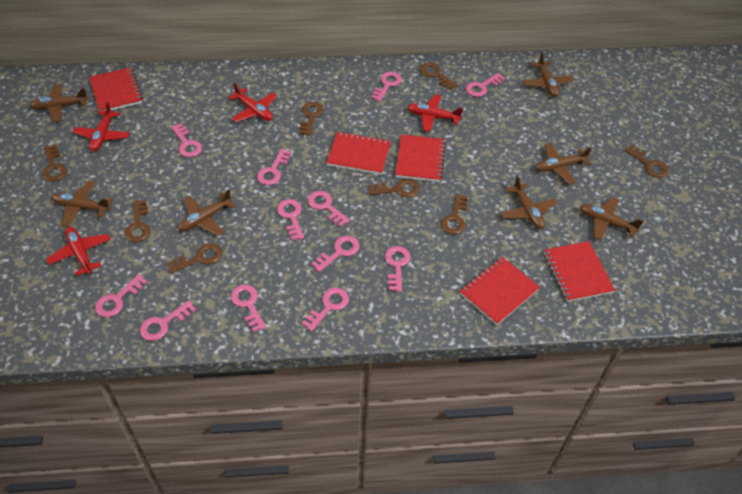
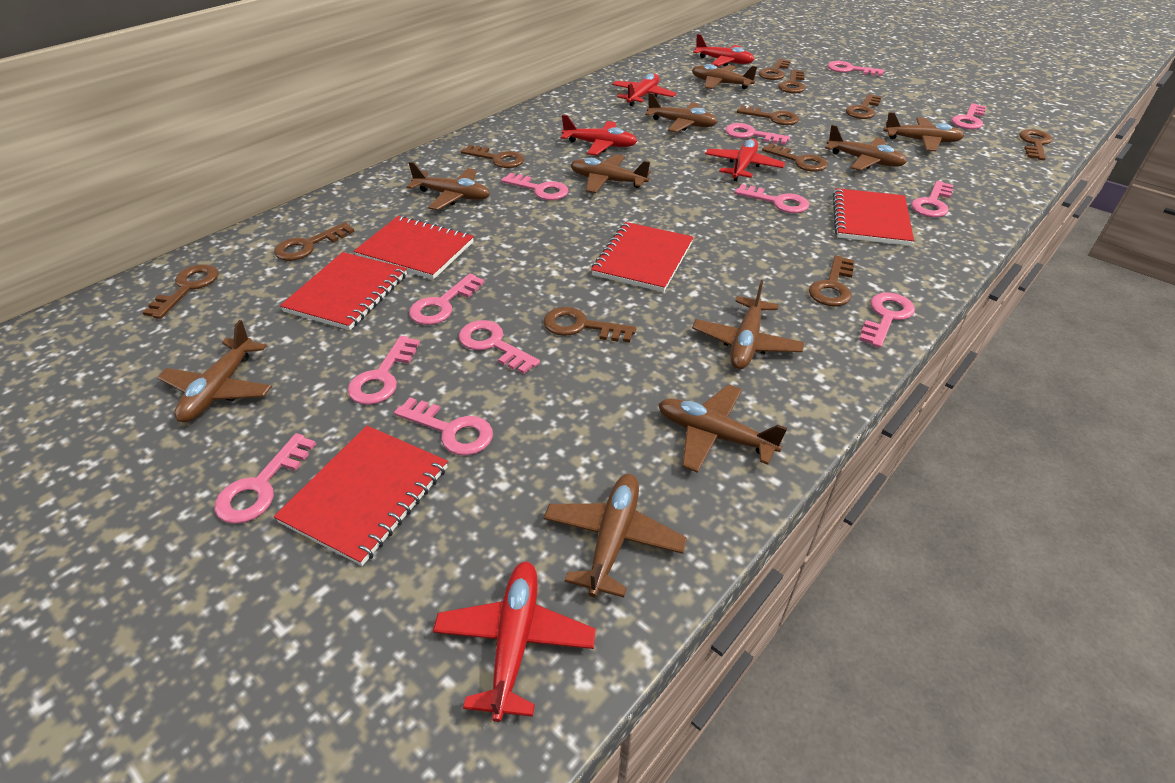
brown key: 8 -> 11
brown plane: 7 -> 10
red plane: 4 -> 5

